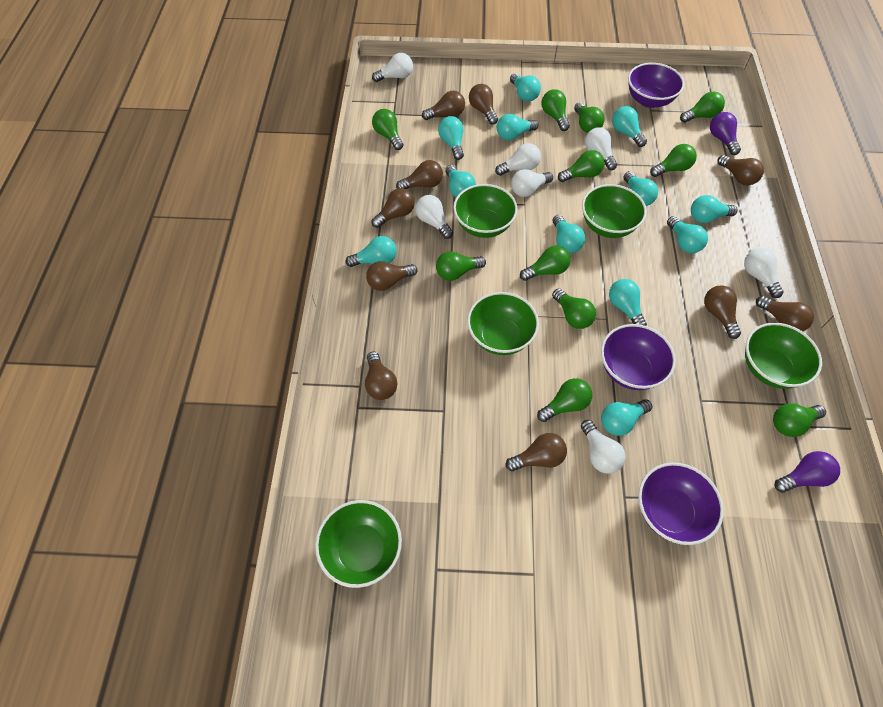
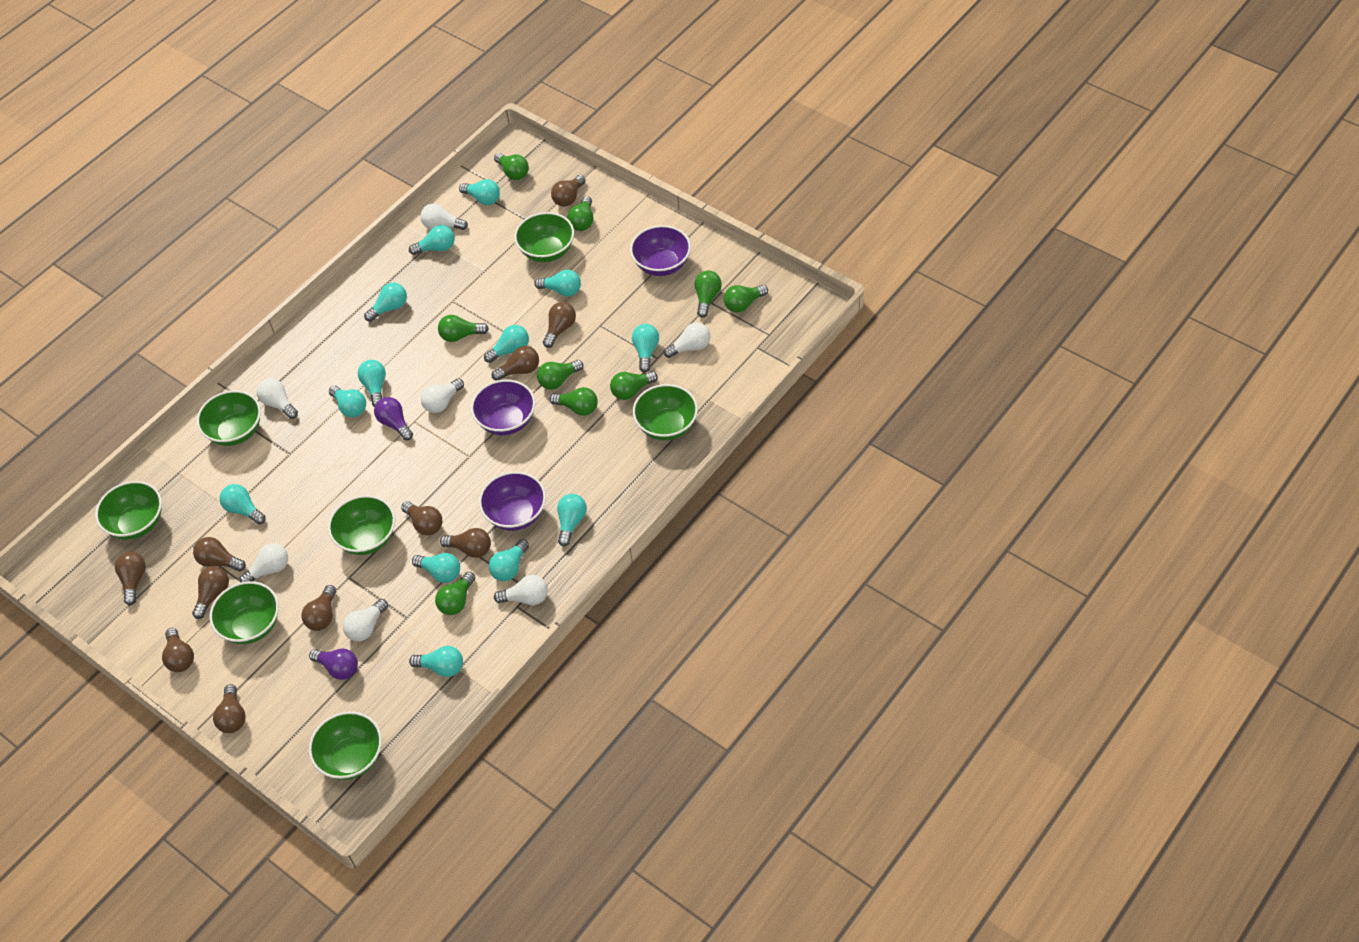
brown light bulb: 10 -> 11
green bowl: 5 -> 7
green light bulb: 11 -> 9
turquoise light bulb: 12 -> 13

